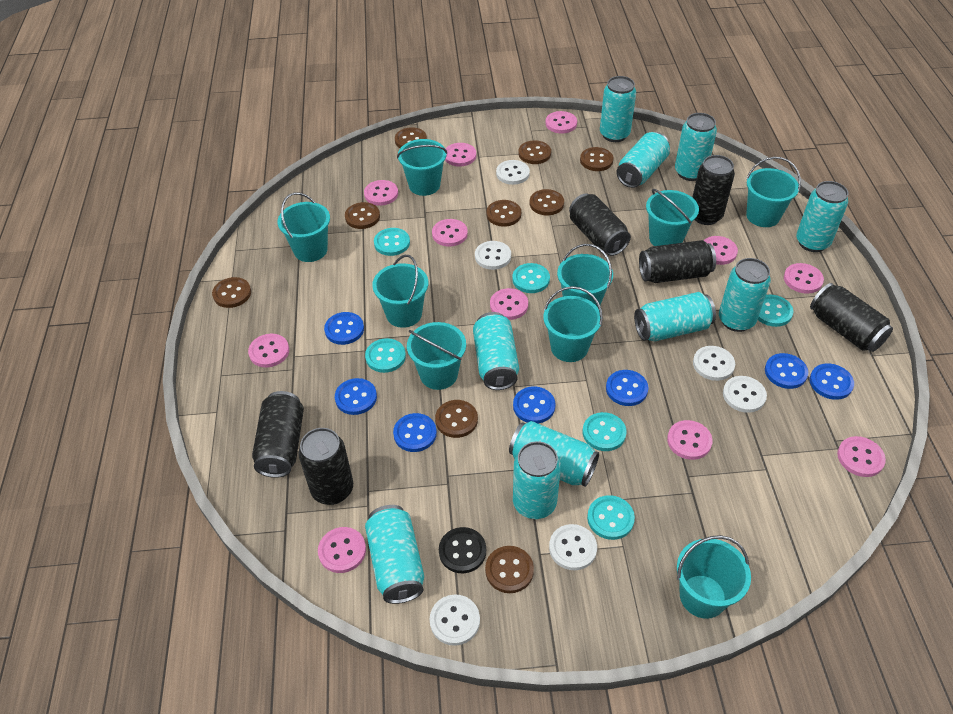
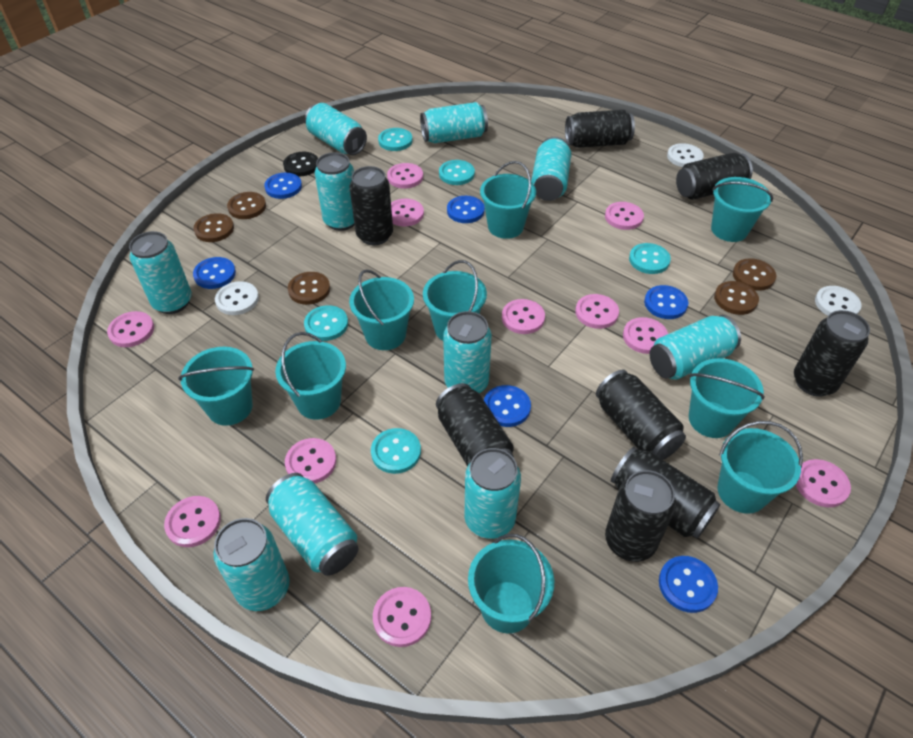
black can: 6 -> 8
blue button: 7 -> 6
brown button: 9 -> 5
turquoise button: 6 -> 5
white button: 6 -> 3

